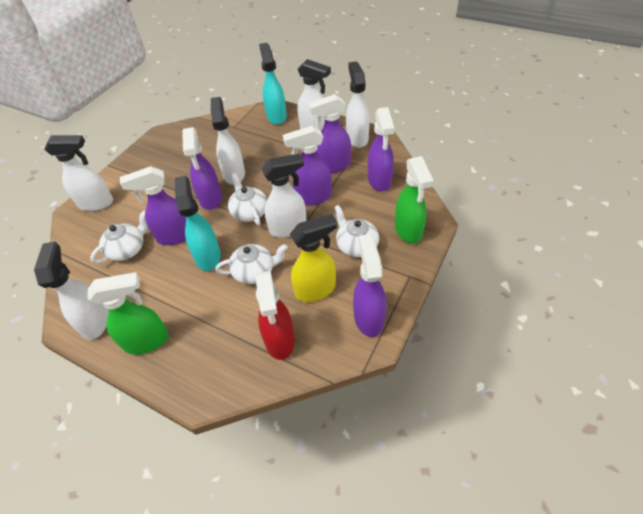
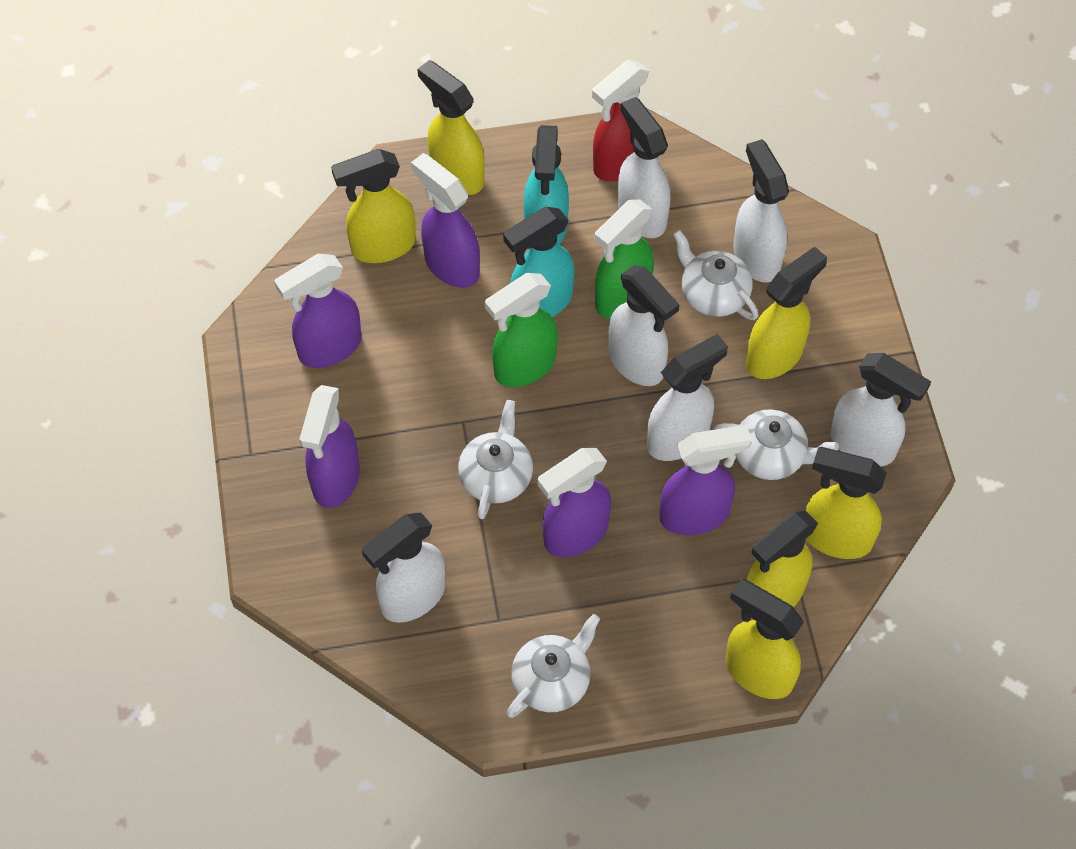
purple spray bottle: 6 -> 5
yellow spray bottle: 1 -> 6

